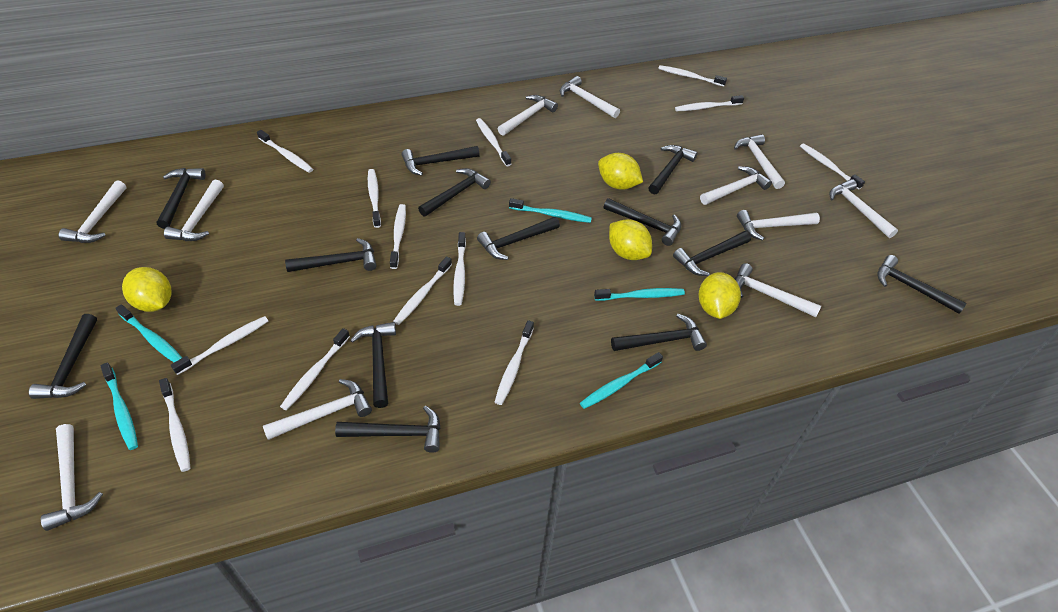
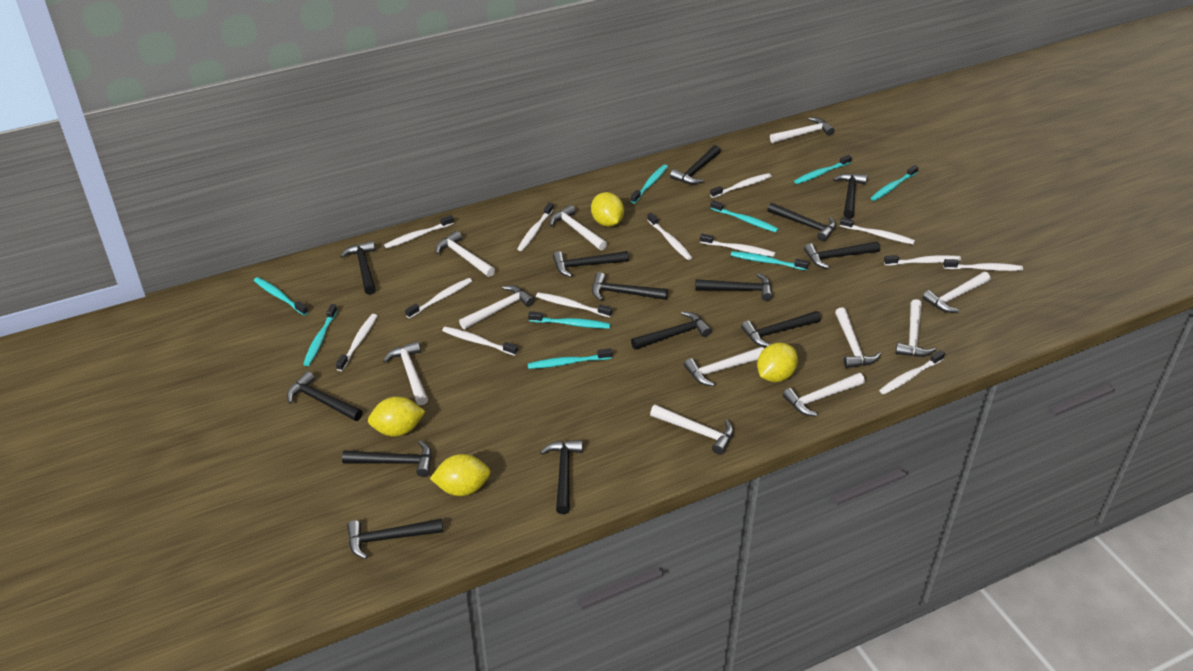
black hammer: 13 -> 14
turquoise toothbrush: 5 -> 9

